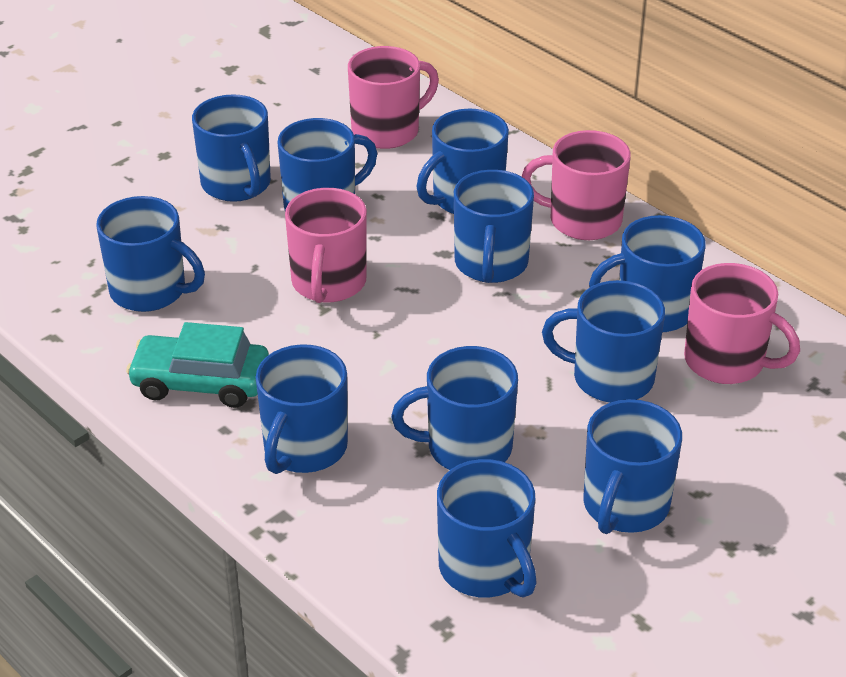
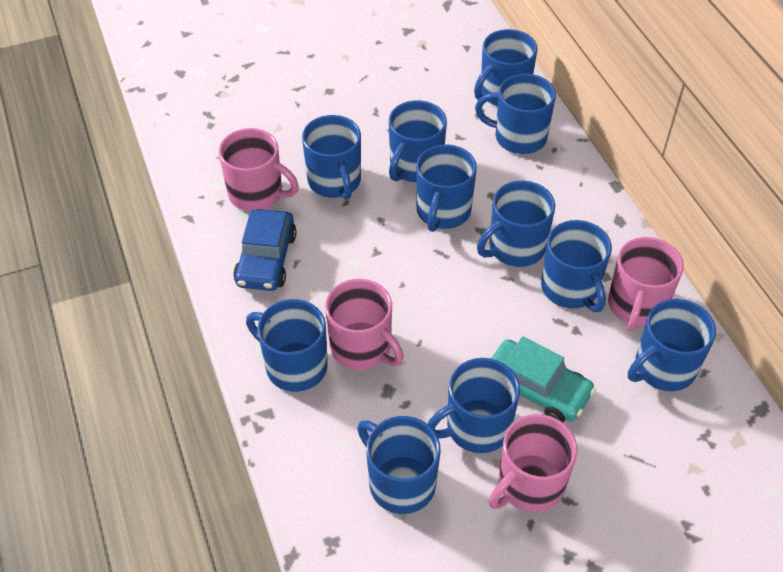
blue car: 0 -> 1

